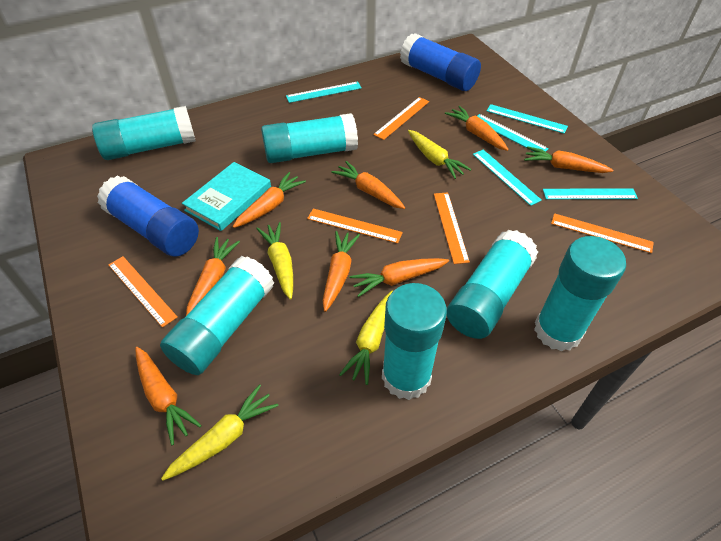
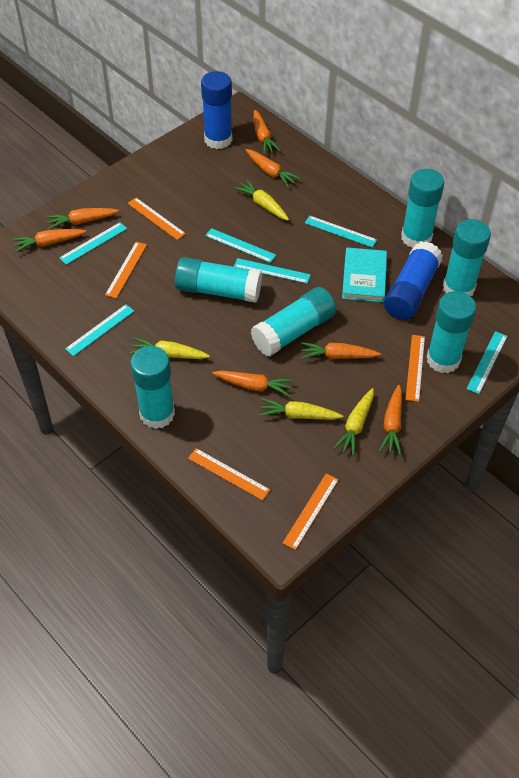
orange carrot: 8 -> 7
turquoise ruler: 5 -> 6

